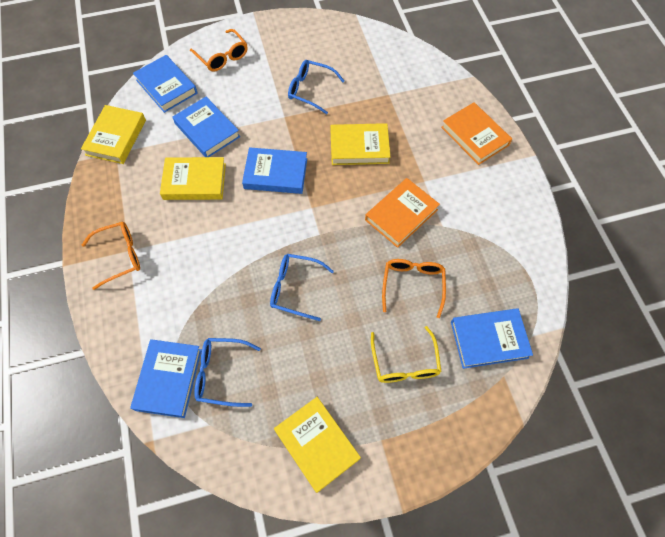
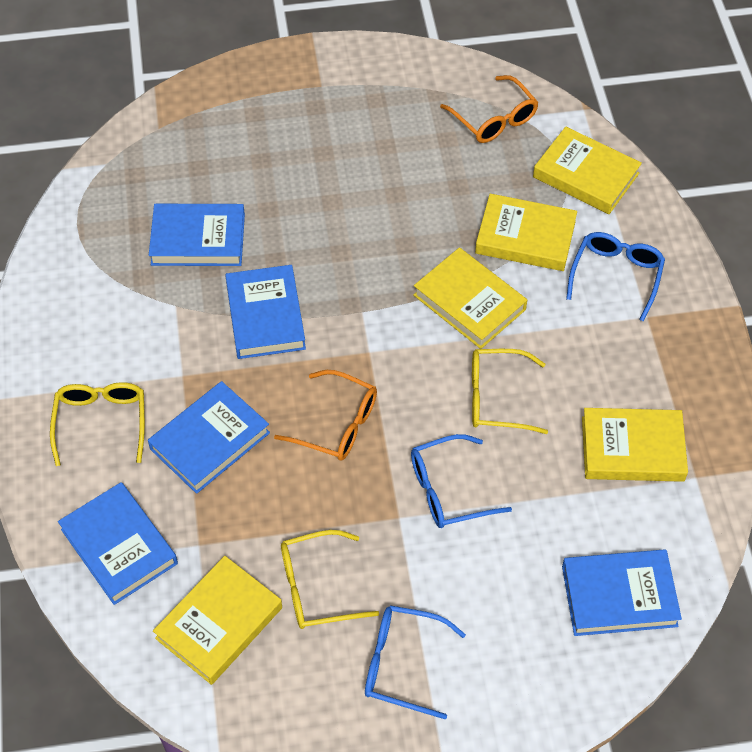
orange book: 2 -> 0
orange glasses: 3 -> 2
yellow book: 4 -> 5
yellow glasses: 1 -> 3

